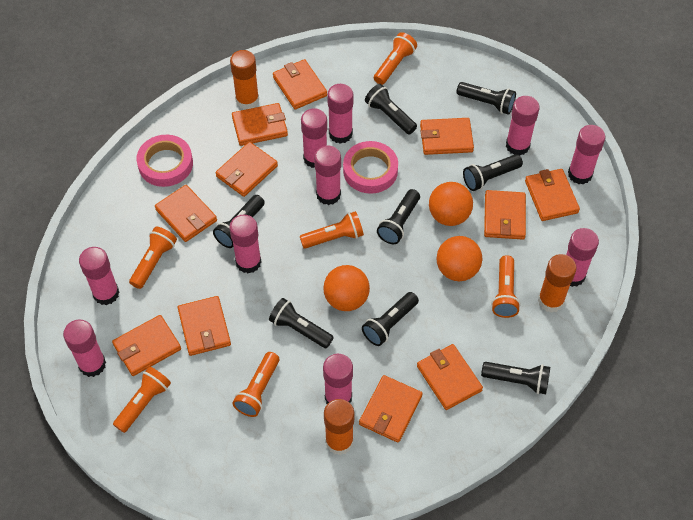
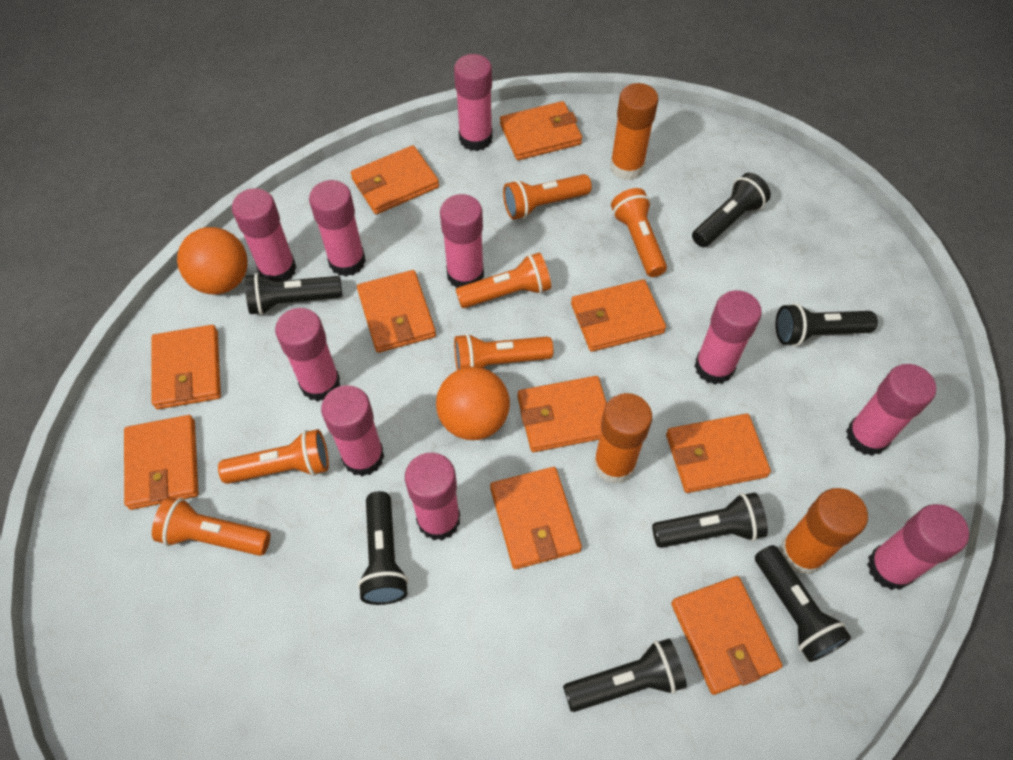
black flashlight: 8 -> 7
orange ball: 3 -> 2
orange wallet: 11 -> 10
pink tape: 2 -> 0

